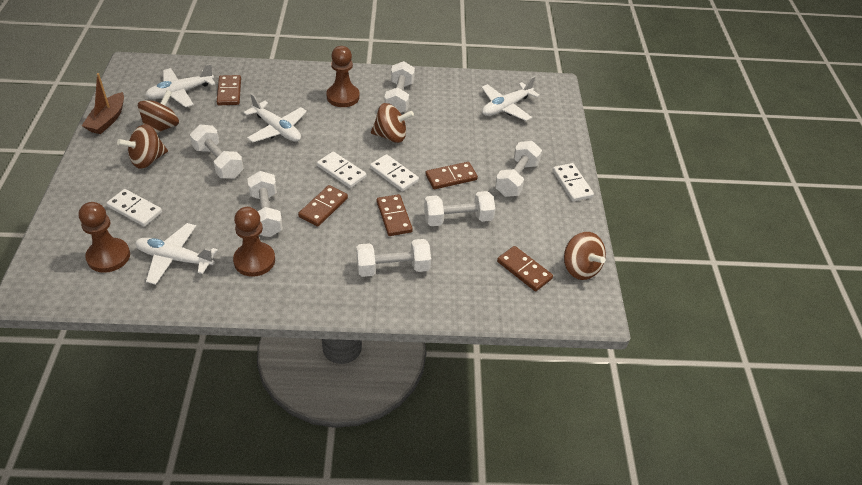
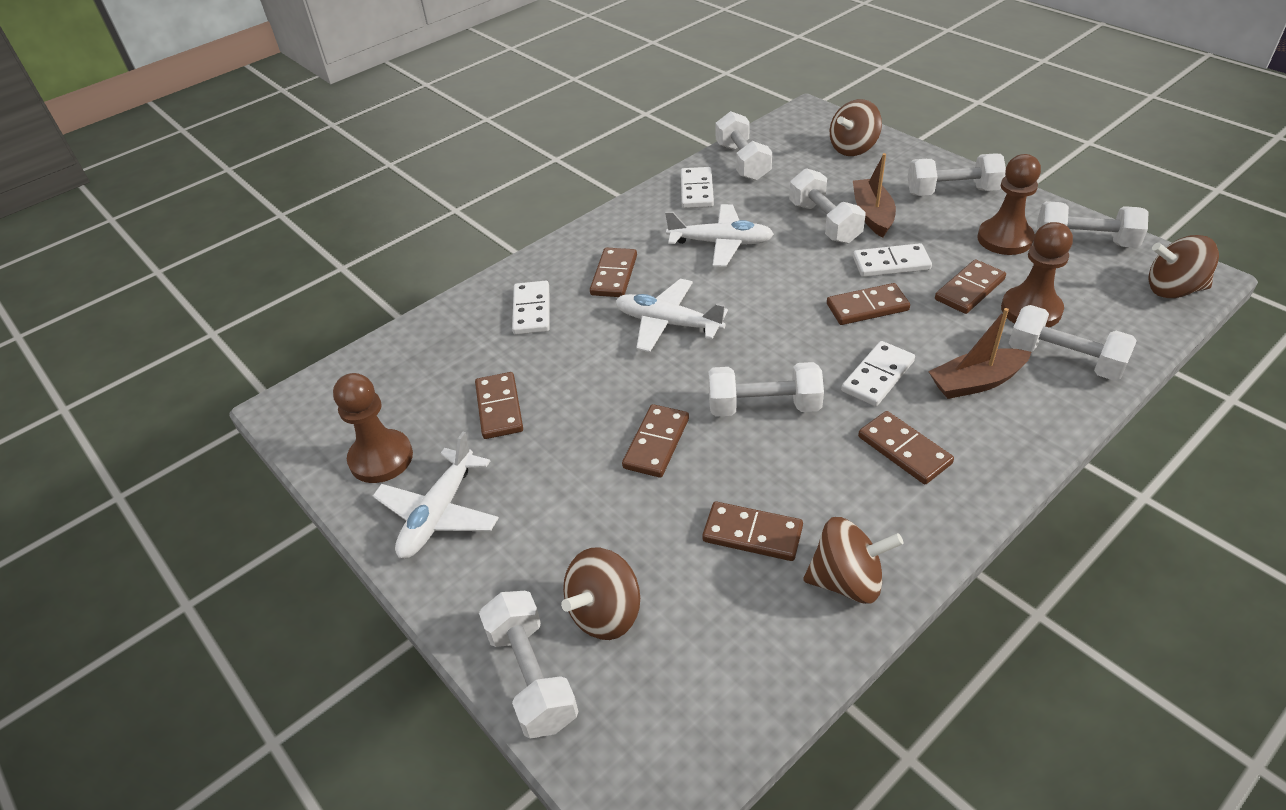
brown boat: 1 -> 2
brown domino: 5 -> 7
white dumbbell: 6 -> 7
white plane: 4 -> 3

